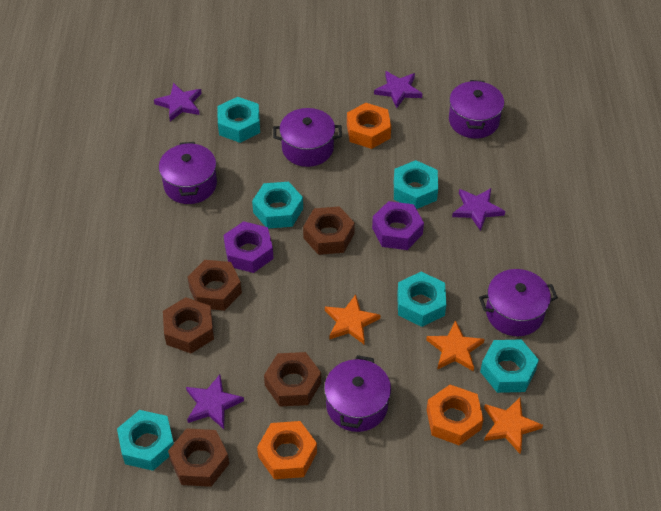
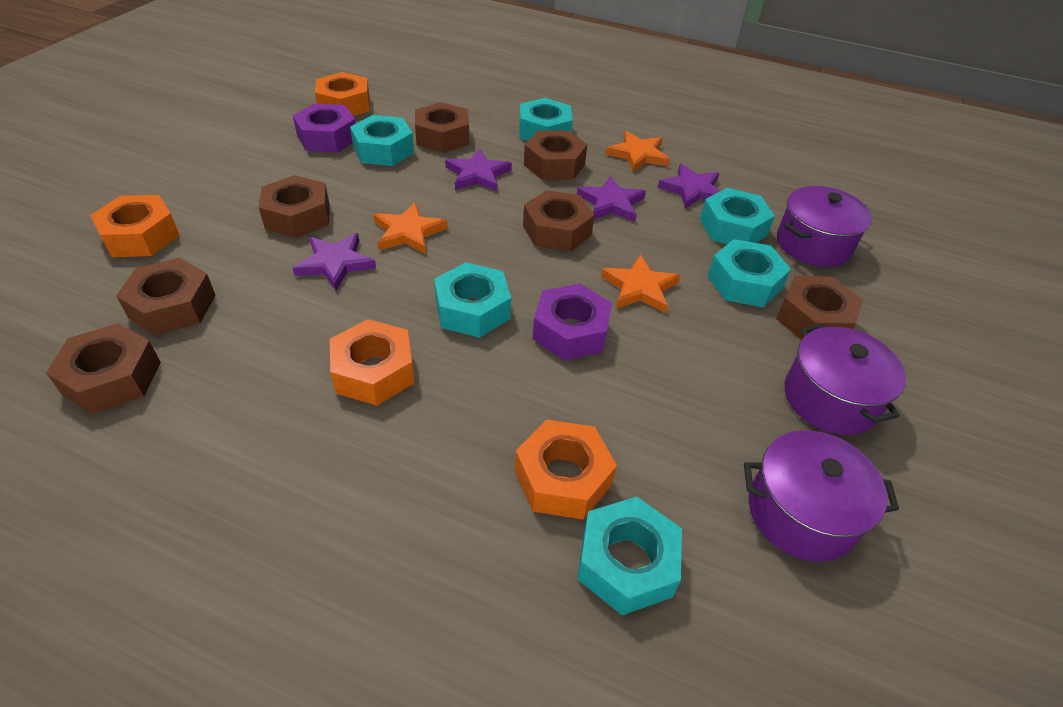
brown nut: 5 -> 7
orange nut: 3 -> 4
purple pot: 5 -> 3

